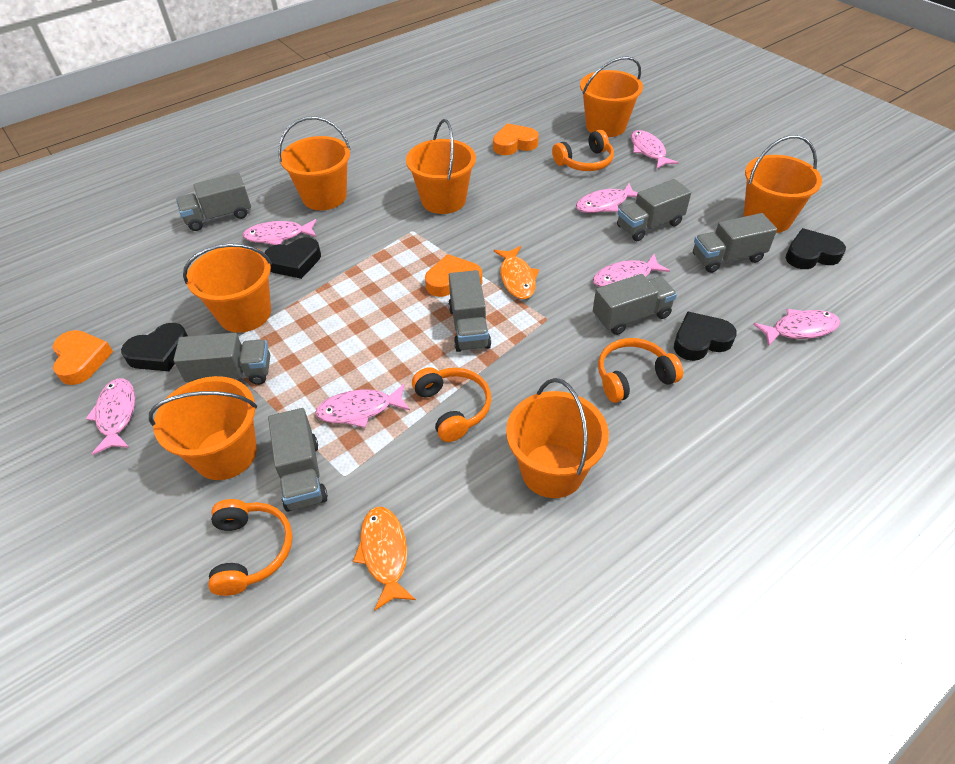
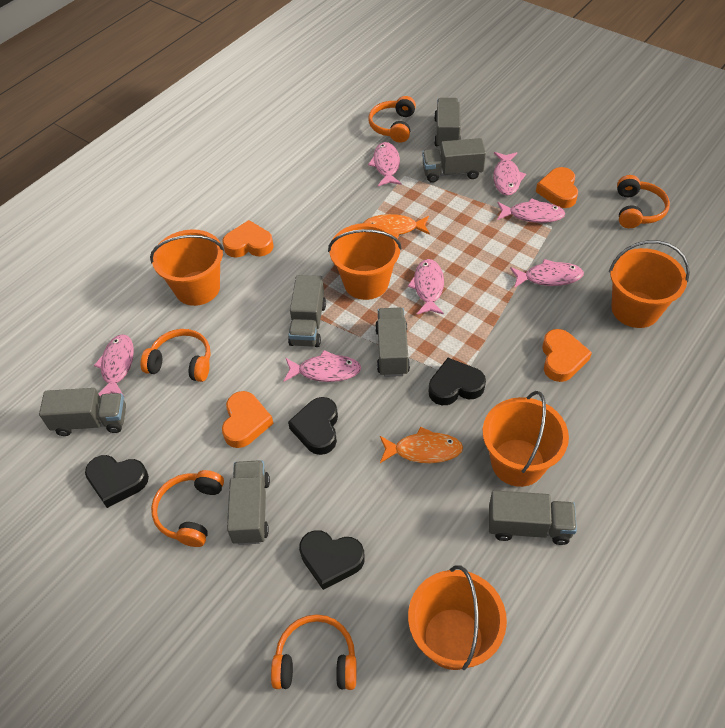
orange bucket: 7 -> 5
orange headphones: 4 -> 5
orange heart: 3 -> 4

